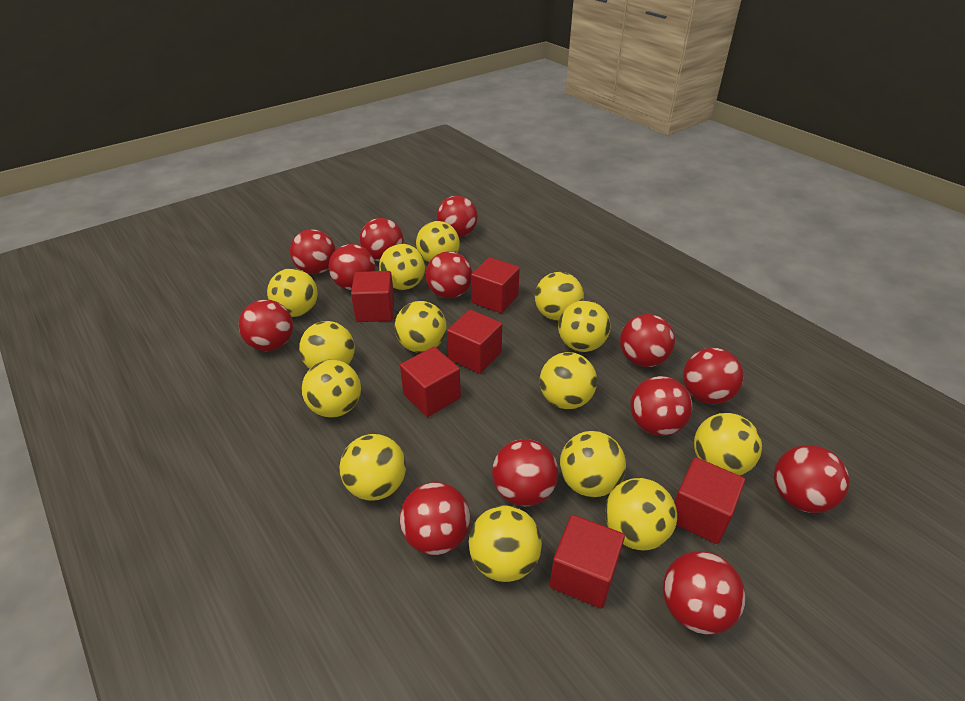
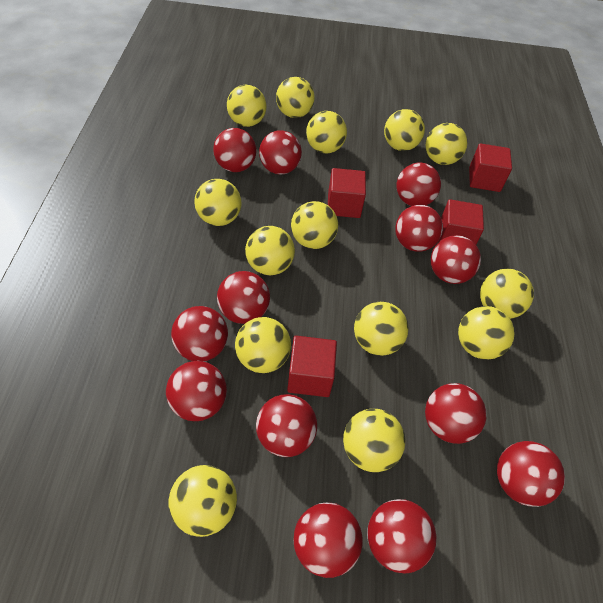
red cube: 6 -> 4

